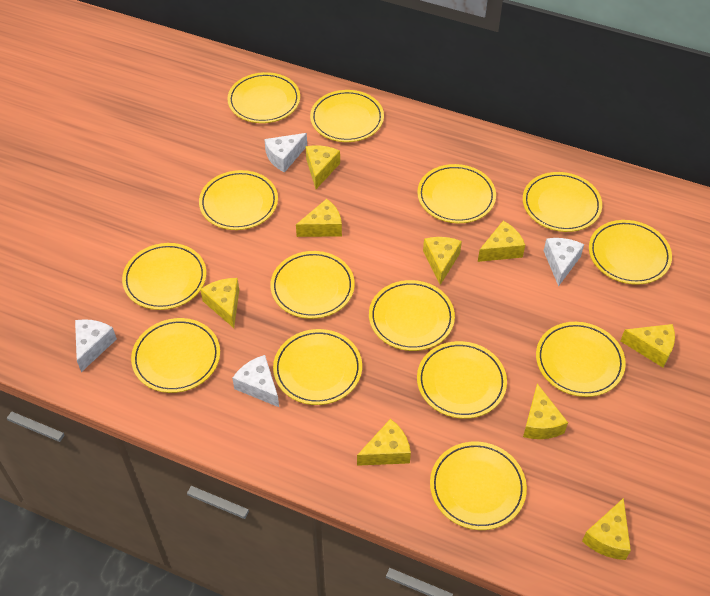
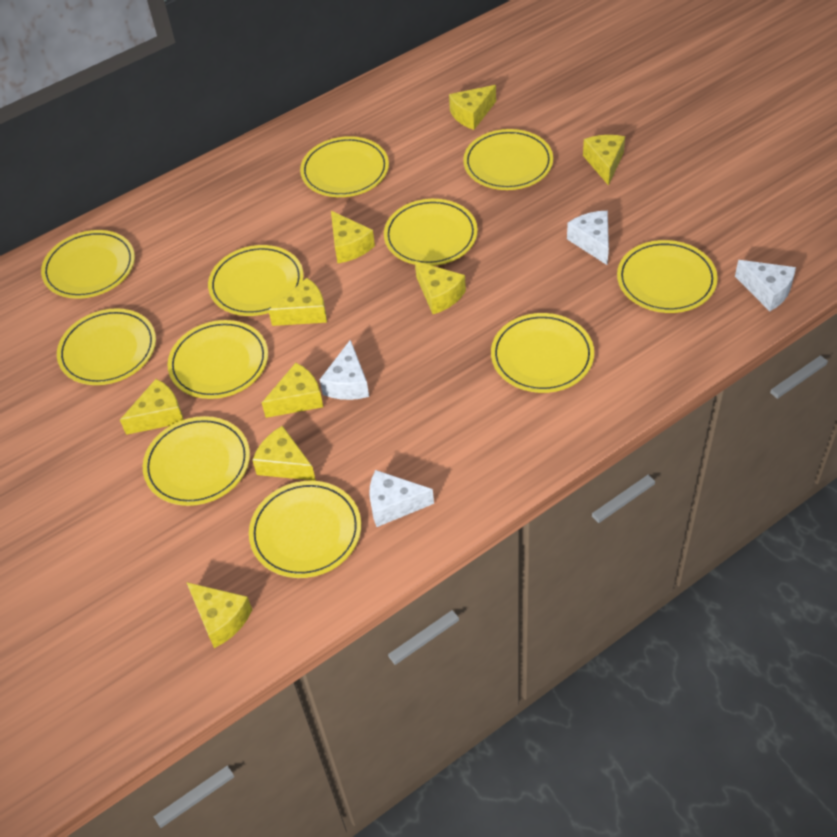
yellow plate: 14 -> 11

